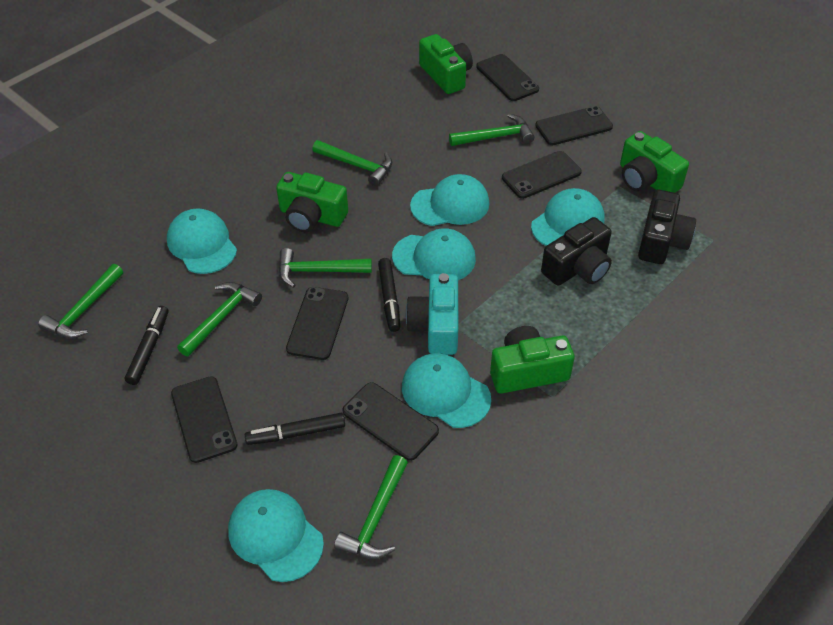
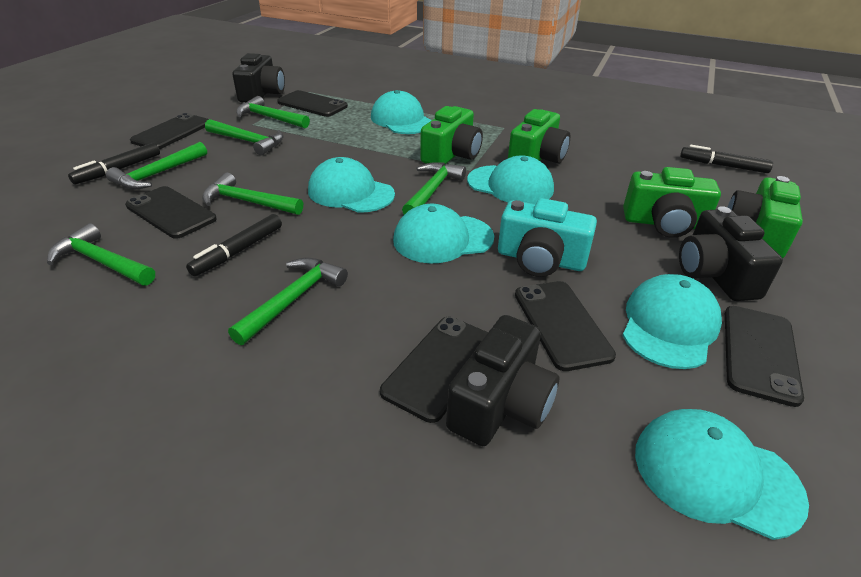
black camera: 2 -> 3
green hammer: 6 -> 7

